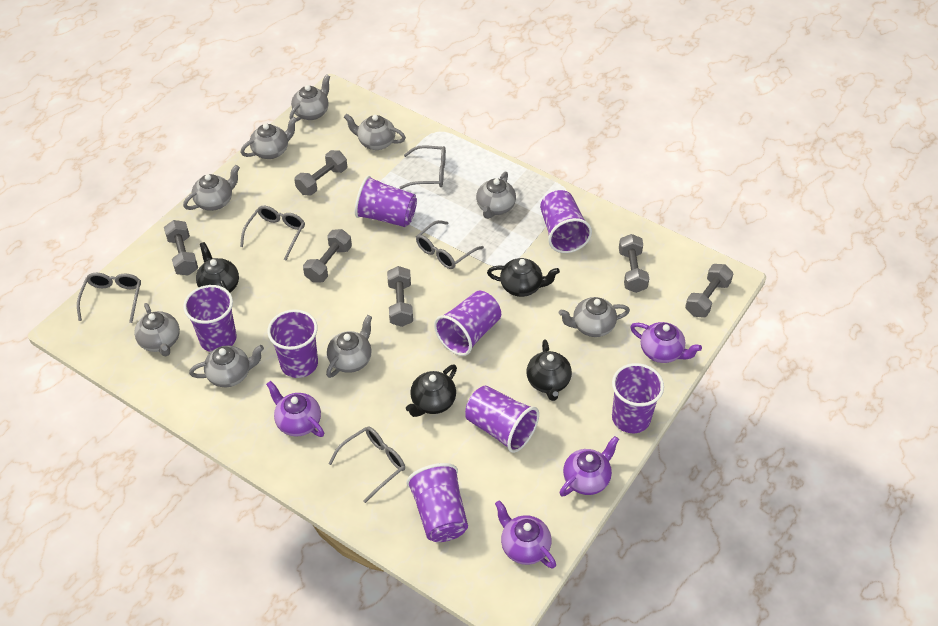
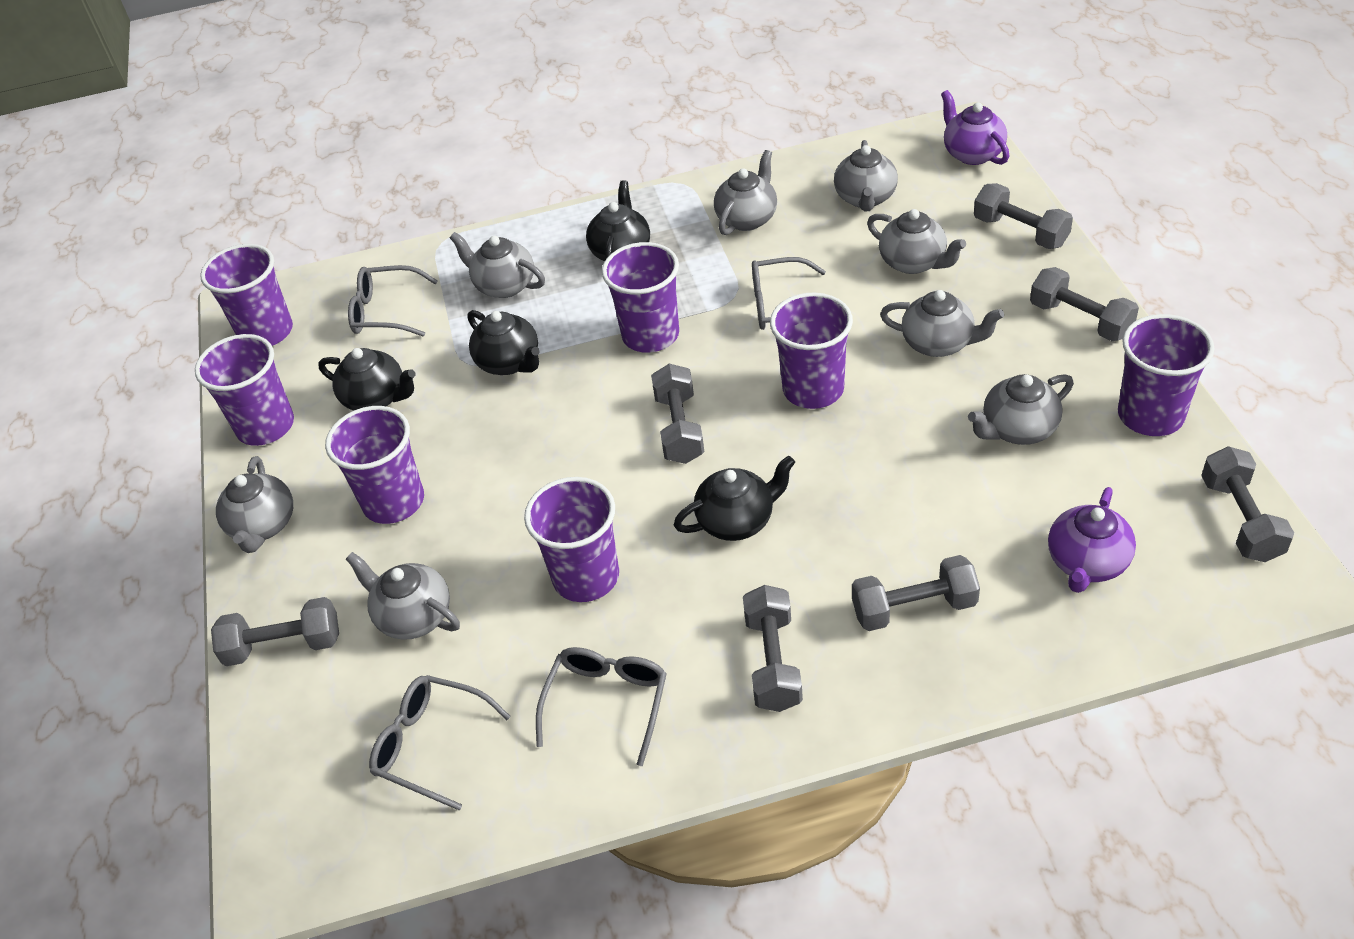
grey dumbbell: 6 -> 7
grey glasses: 5 -> 4
grey teapot: 9 -> 8
purple cup: 8 -> 7
purple teapot: 4 -> 2

